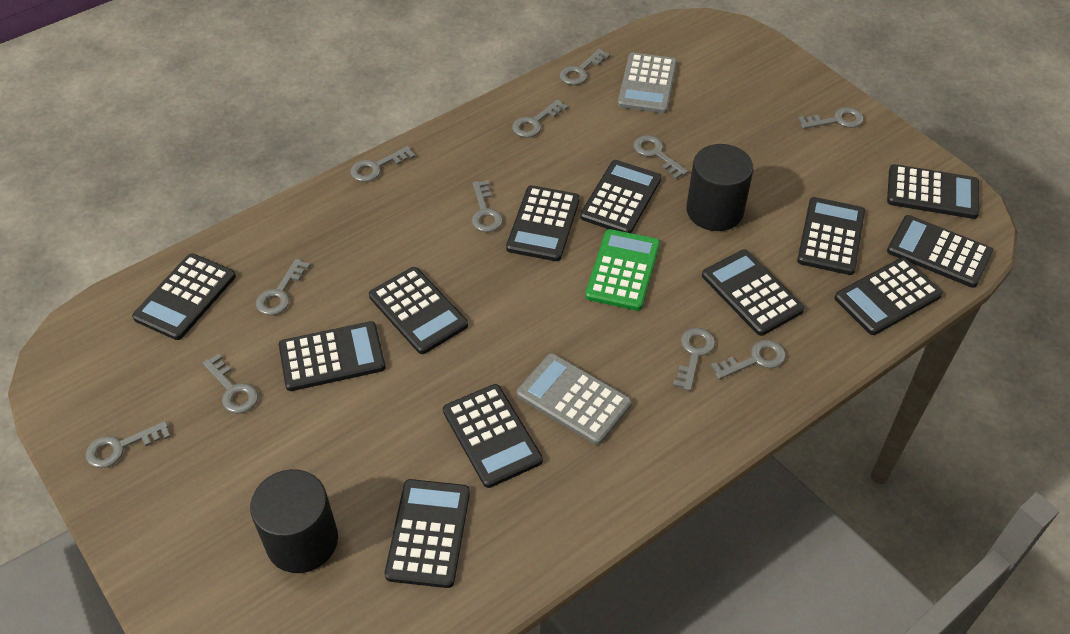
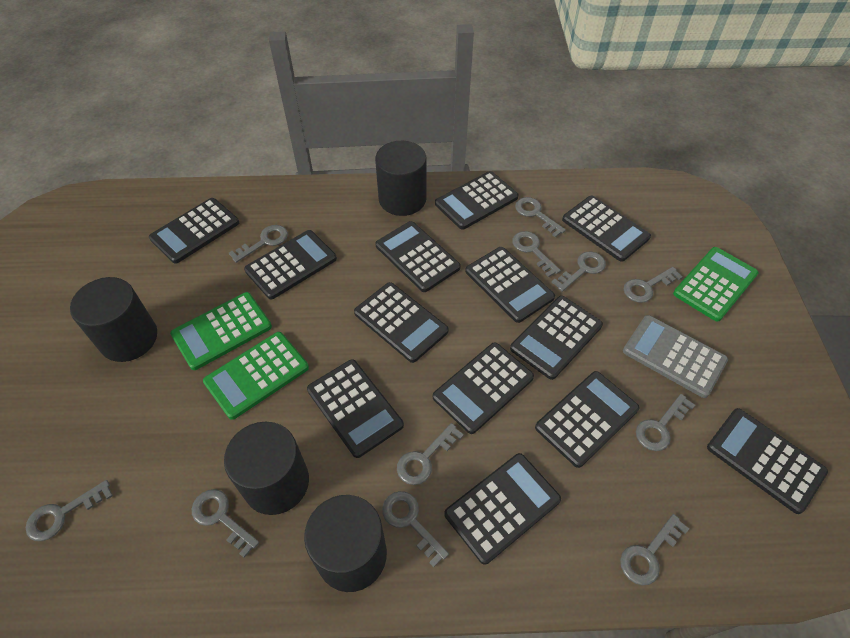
black calculator: 12 -> 13
black cylinder: 2 -> 4
green calculator: 1 -> 3
grey calculator: 2 -> 1

